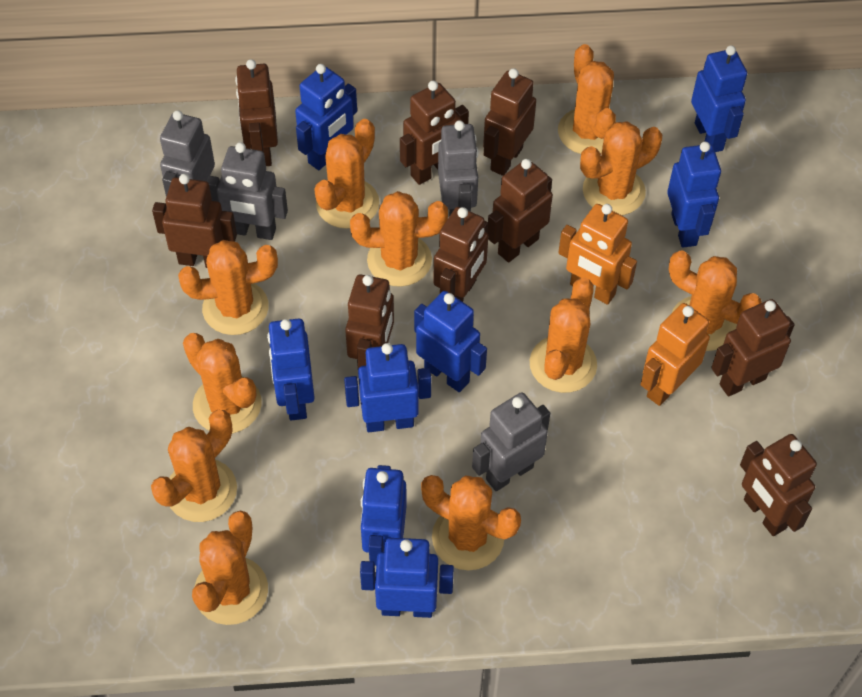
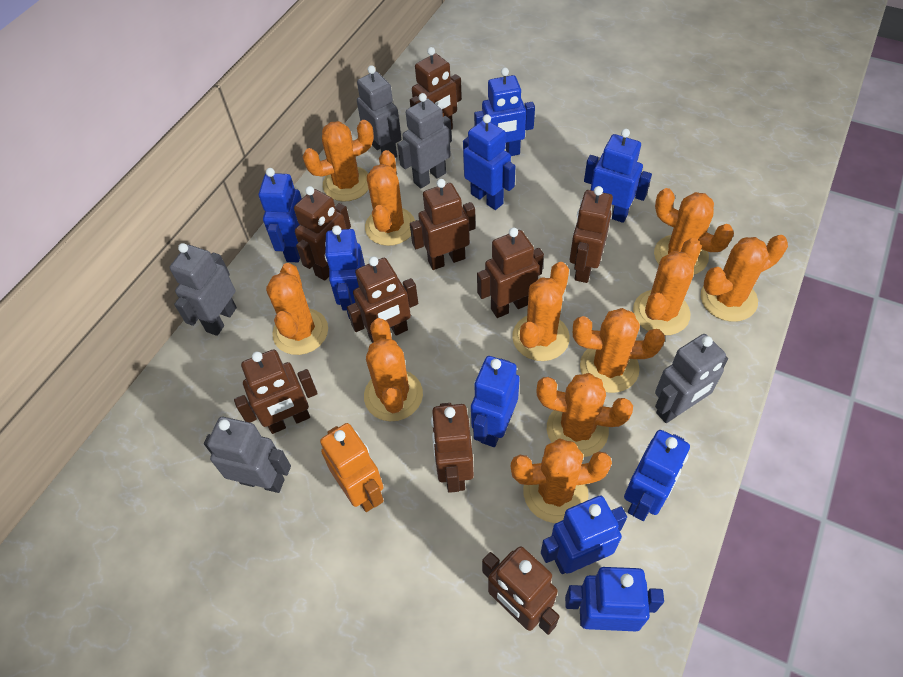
blue robot: 8 -> 9
grey robot: 4 -> 5
orange robot: 2 -> 1

